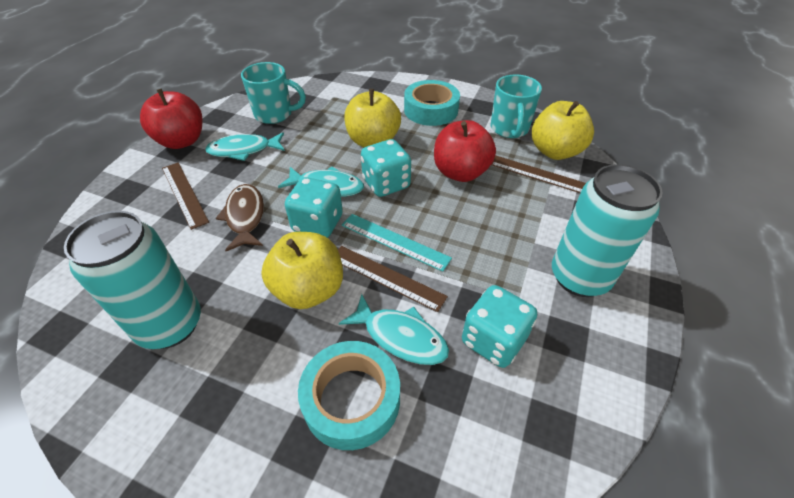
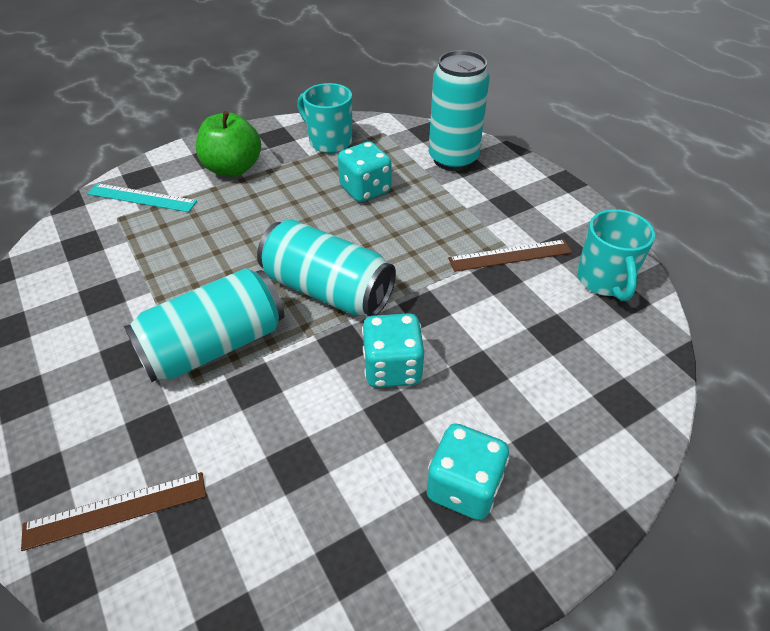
brown fish: 1 -> 0
brown ruler: 3 -> 2
green apple: 0 -> 1
red apple: 2 -> 0
turquoise can: 2 -> 3
turquoise fish: 3 -> 0
turquoise tape: 2 -> 0
yellow apple: 3 -> 0

